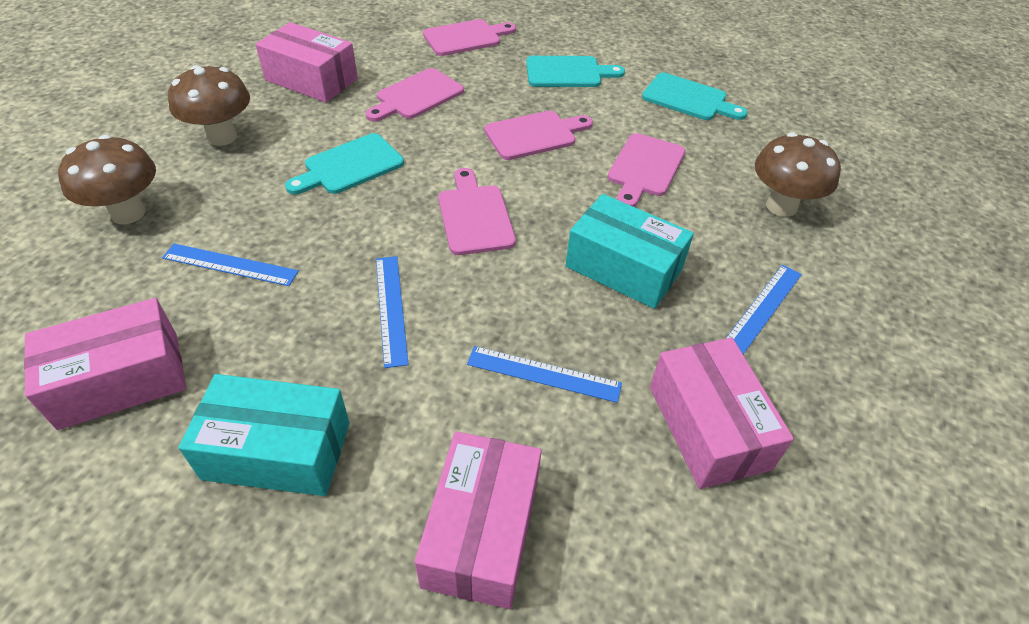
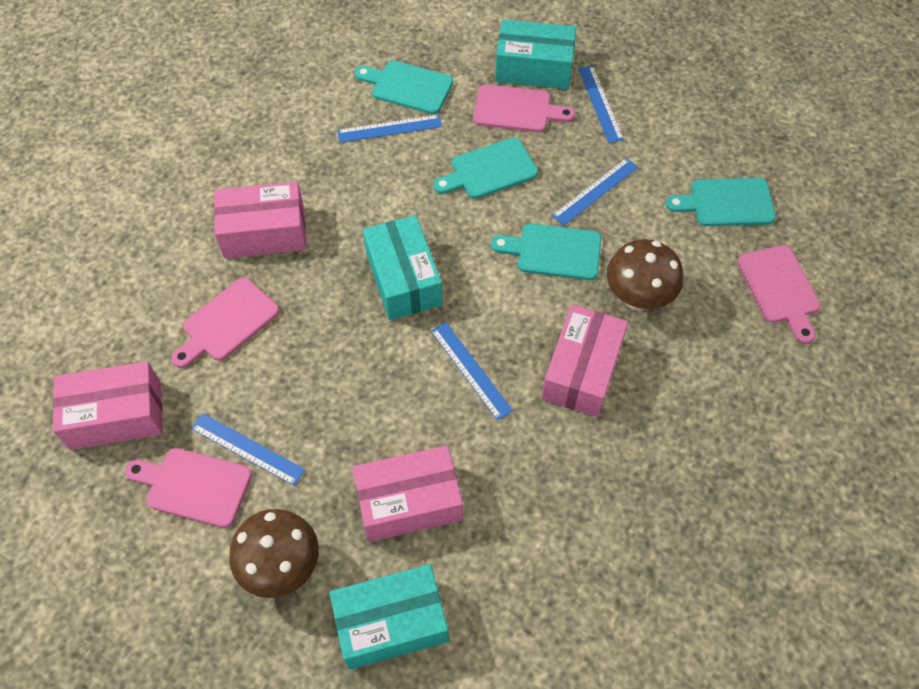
blue ruler: 4 -> 5
brown mushroom: 3 -> 2
pink cutting board: 5 -> 4
turquoise box: 2 -> 3
turquoise cutting board: 3 -> 4

